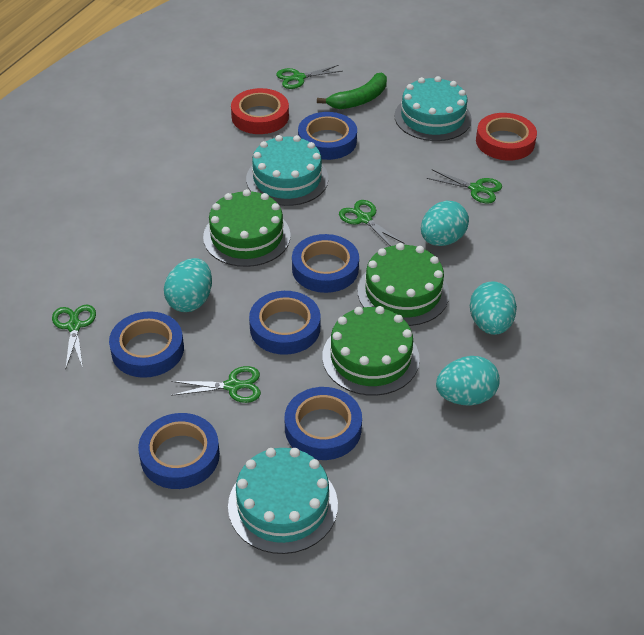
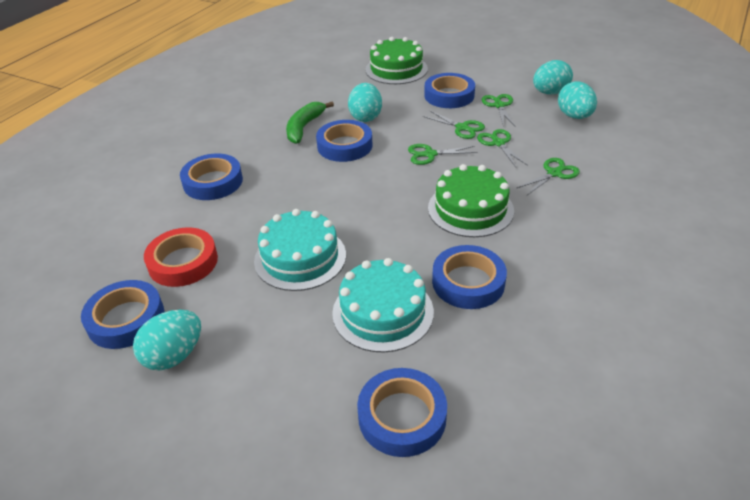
green cake: 3 -> 2
red tape: 2 -> 1
turquoise cake: 3 -> 2

